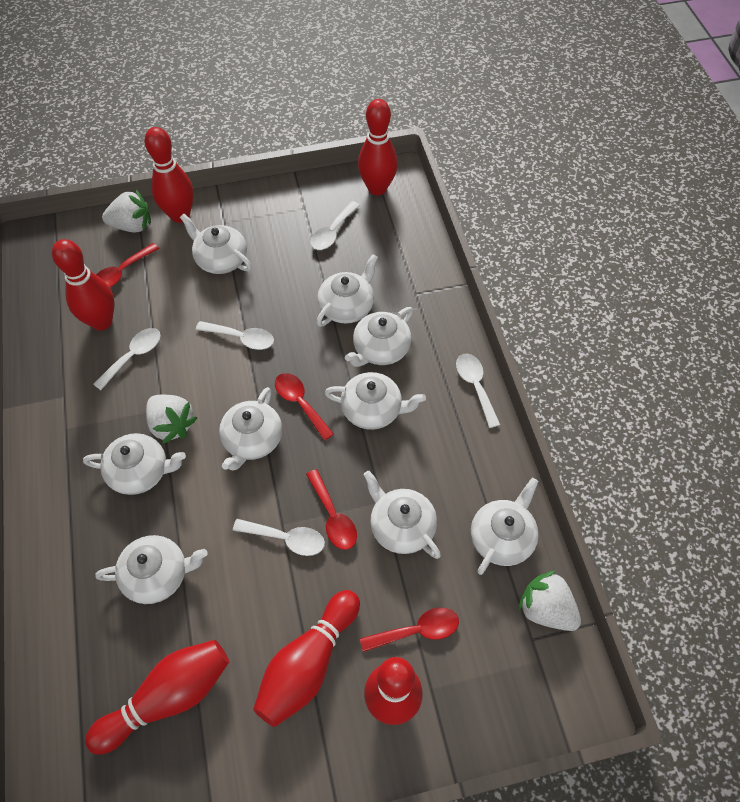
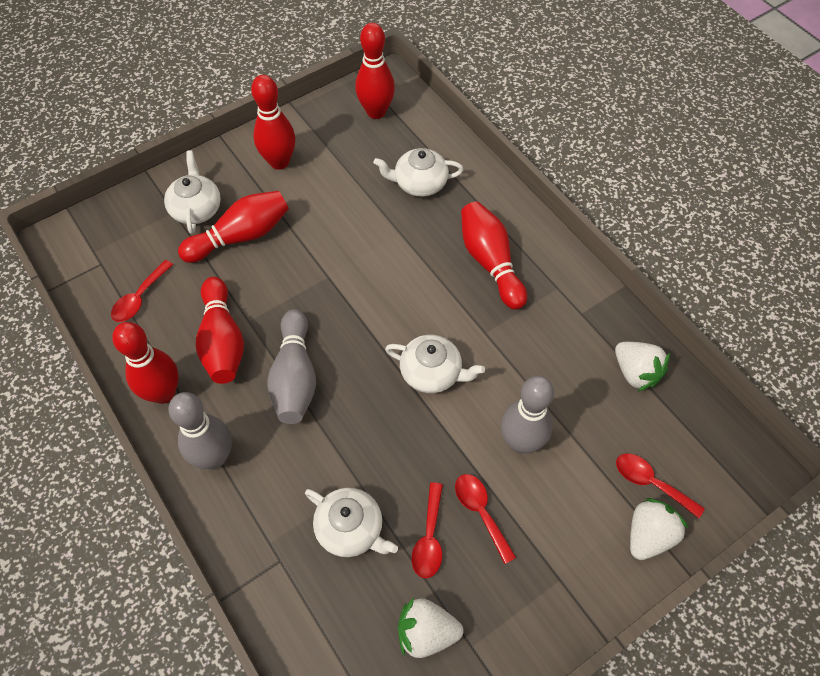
grey bowling pin: 0 -> 3
white spoon: 5 -> 0
white teapot: 9 -> 4

